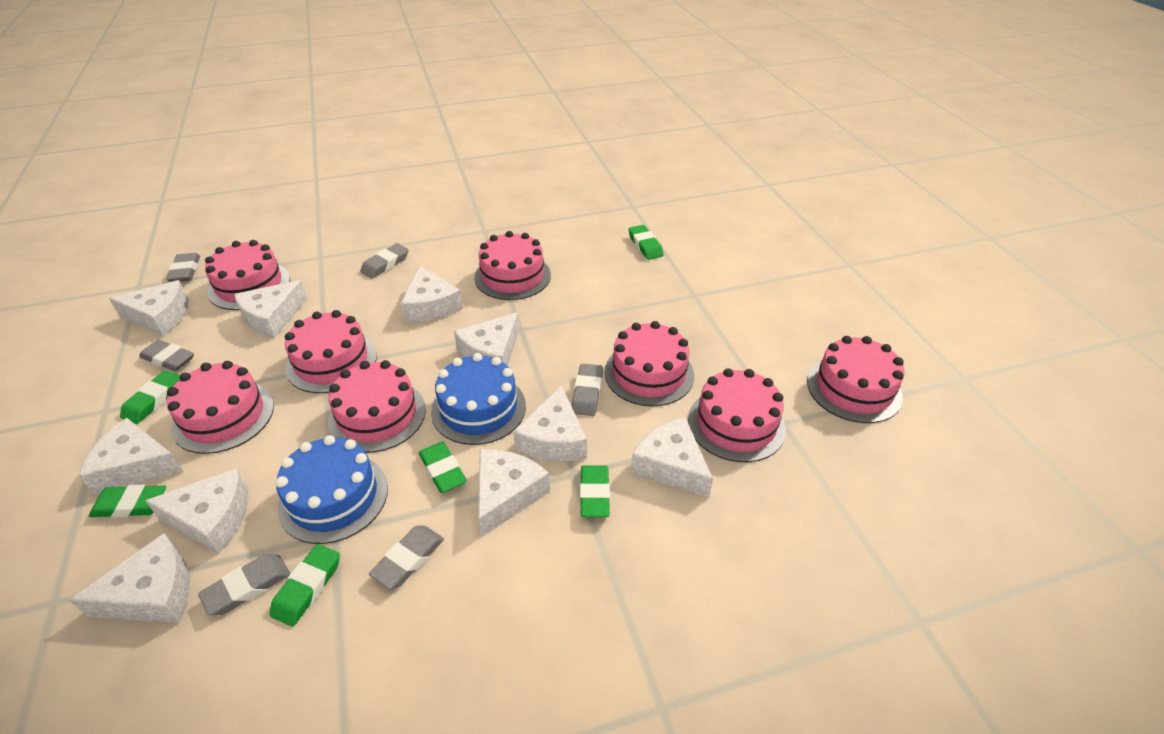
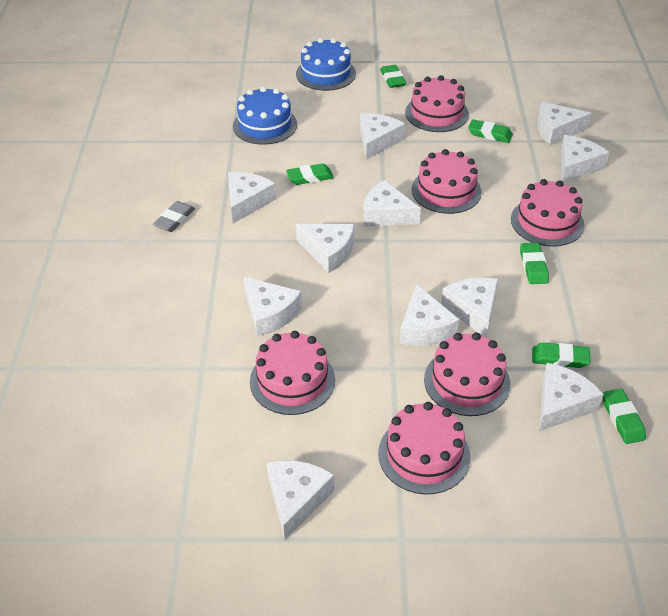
grey eraser: 6 -> 1
pink cake: 8 -> 6
white cheese: 10 -> 11

